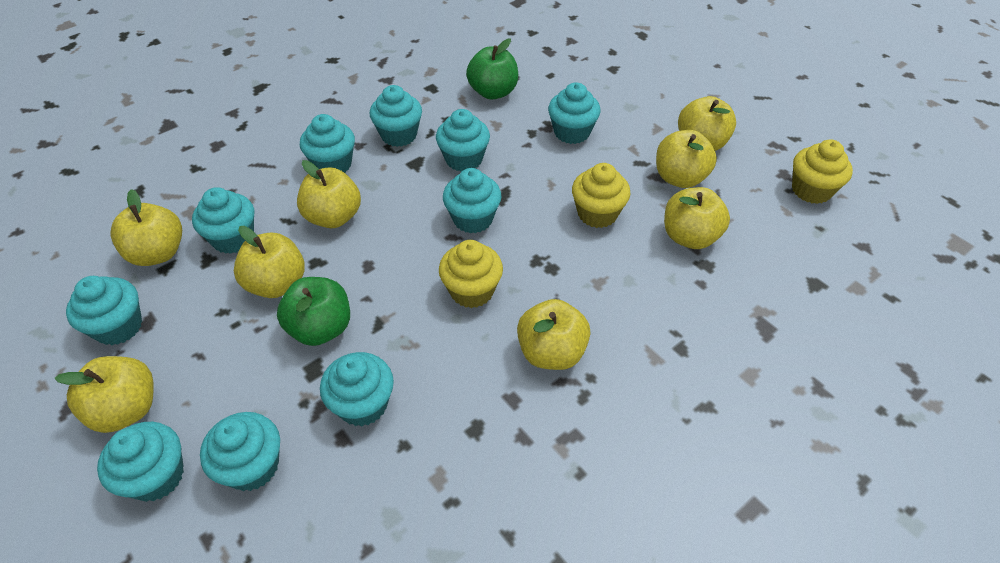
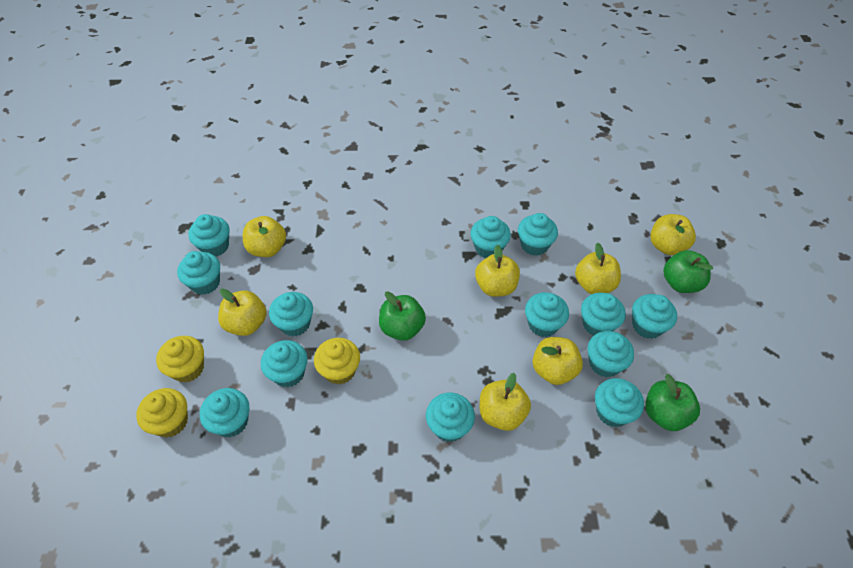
green apple: 2 -> 3
turquoise cupcake: 10 -> 13
yellow apple: 8 -> 7

